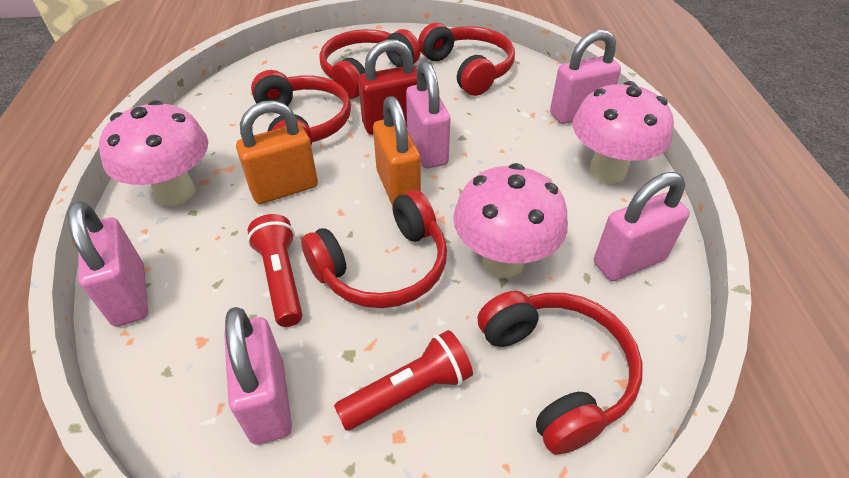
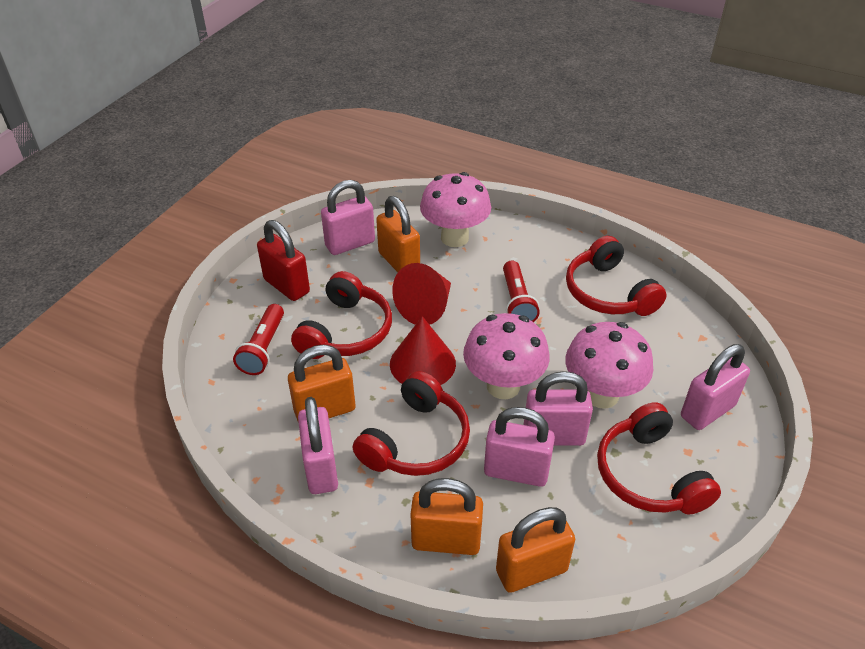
orange padlock: 2 -> 4
red cone: 0 -> 2
red headphones: 5 -> 4

